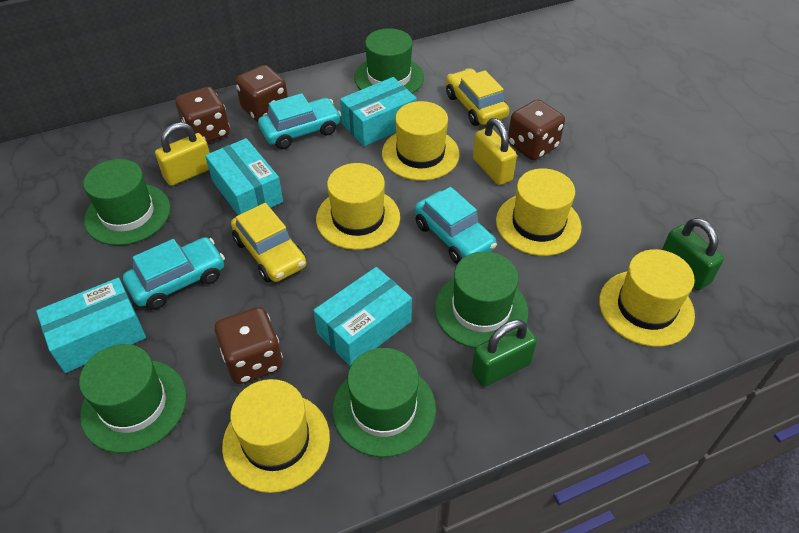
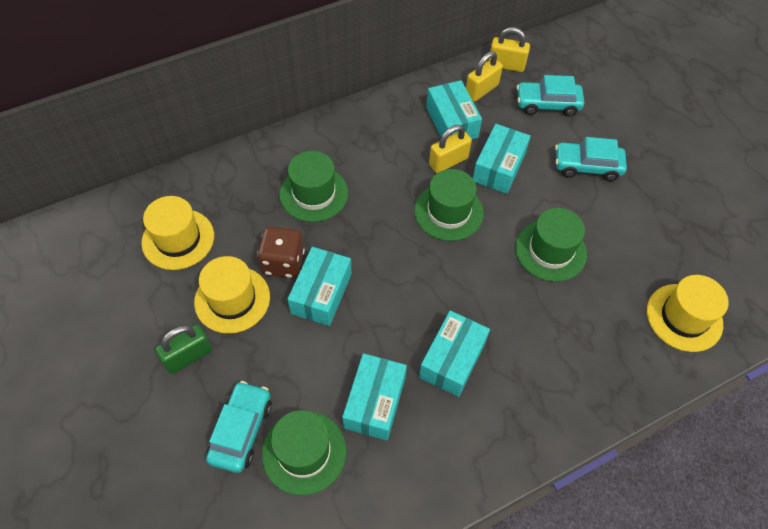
brown dice: 4 -> 1
green hat: 5 -> 4
green padlock: 2 -> 1
turquoise box: 4 -> 5
yellow car: 2 -> 0
yellow hat: 5 -> 3
yellow padlock: 2 -> 3

